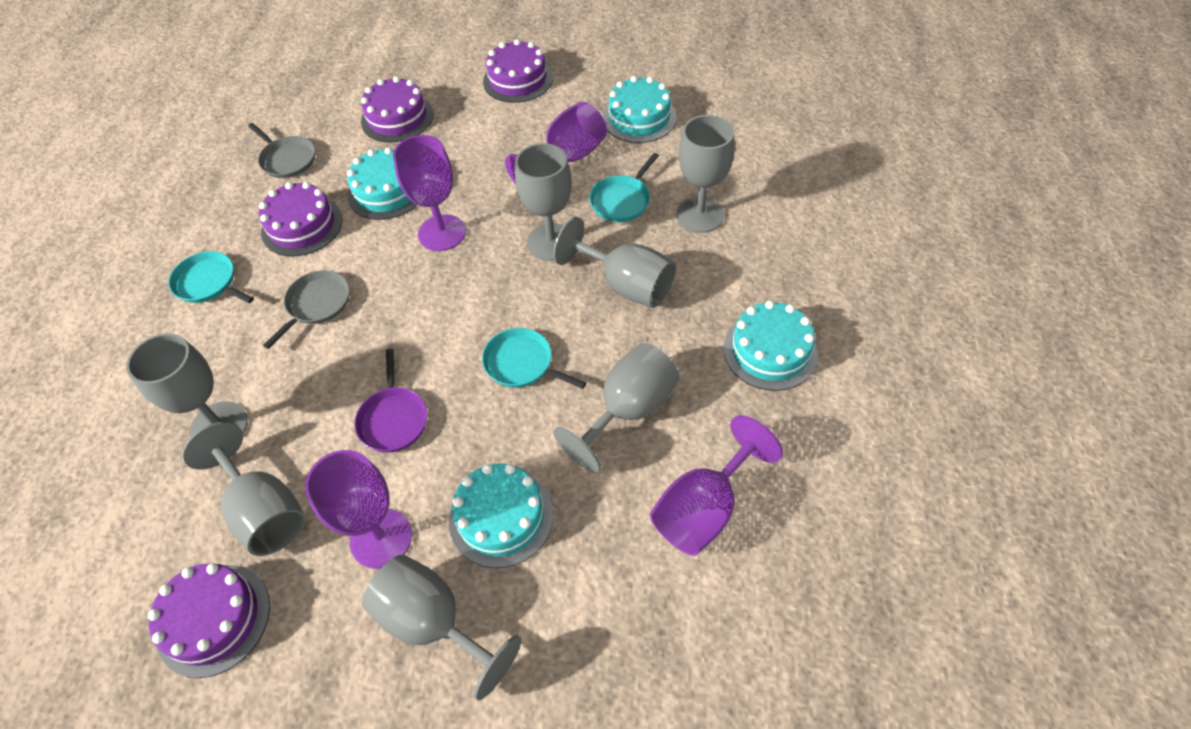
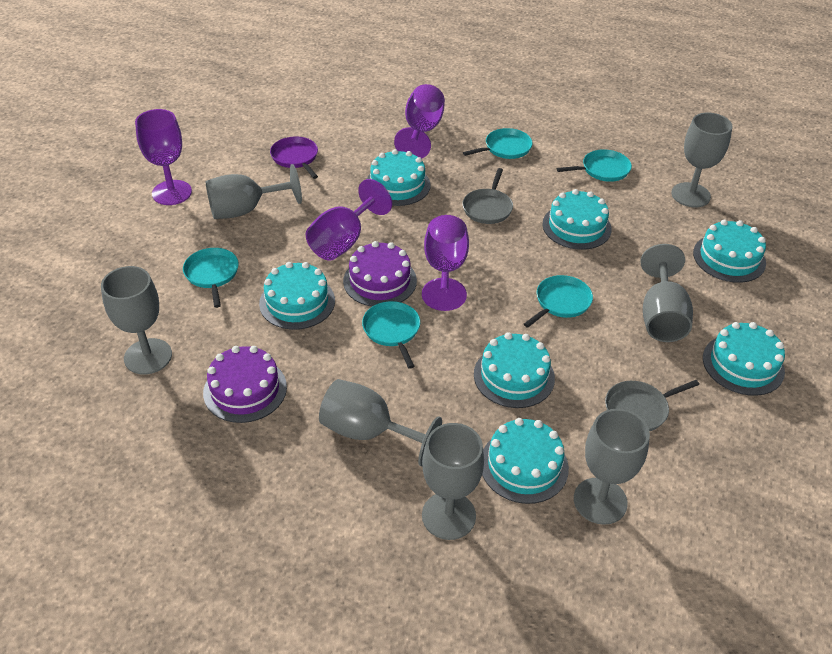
purple cake: 4 -> 2
turquoise cake: 4 -> 7
turquoise pan: 3 -> 5

